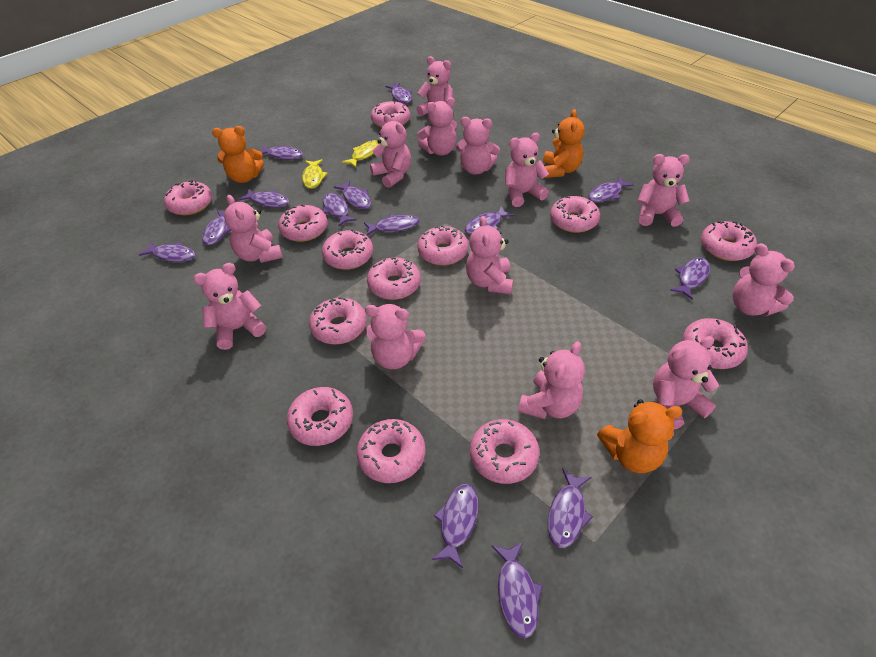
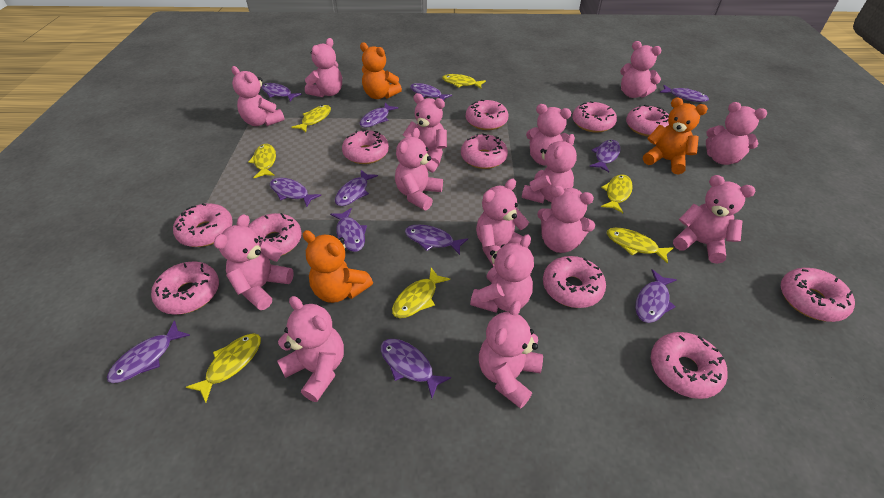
pink donut: 13 -> 11
pink teddy bear: 13 -> 15
purple fish: 14 -> 12
yellow fish: 2 -> 7

